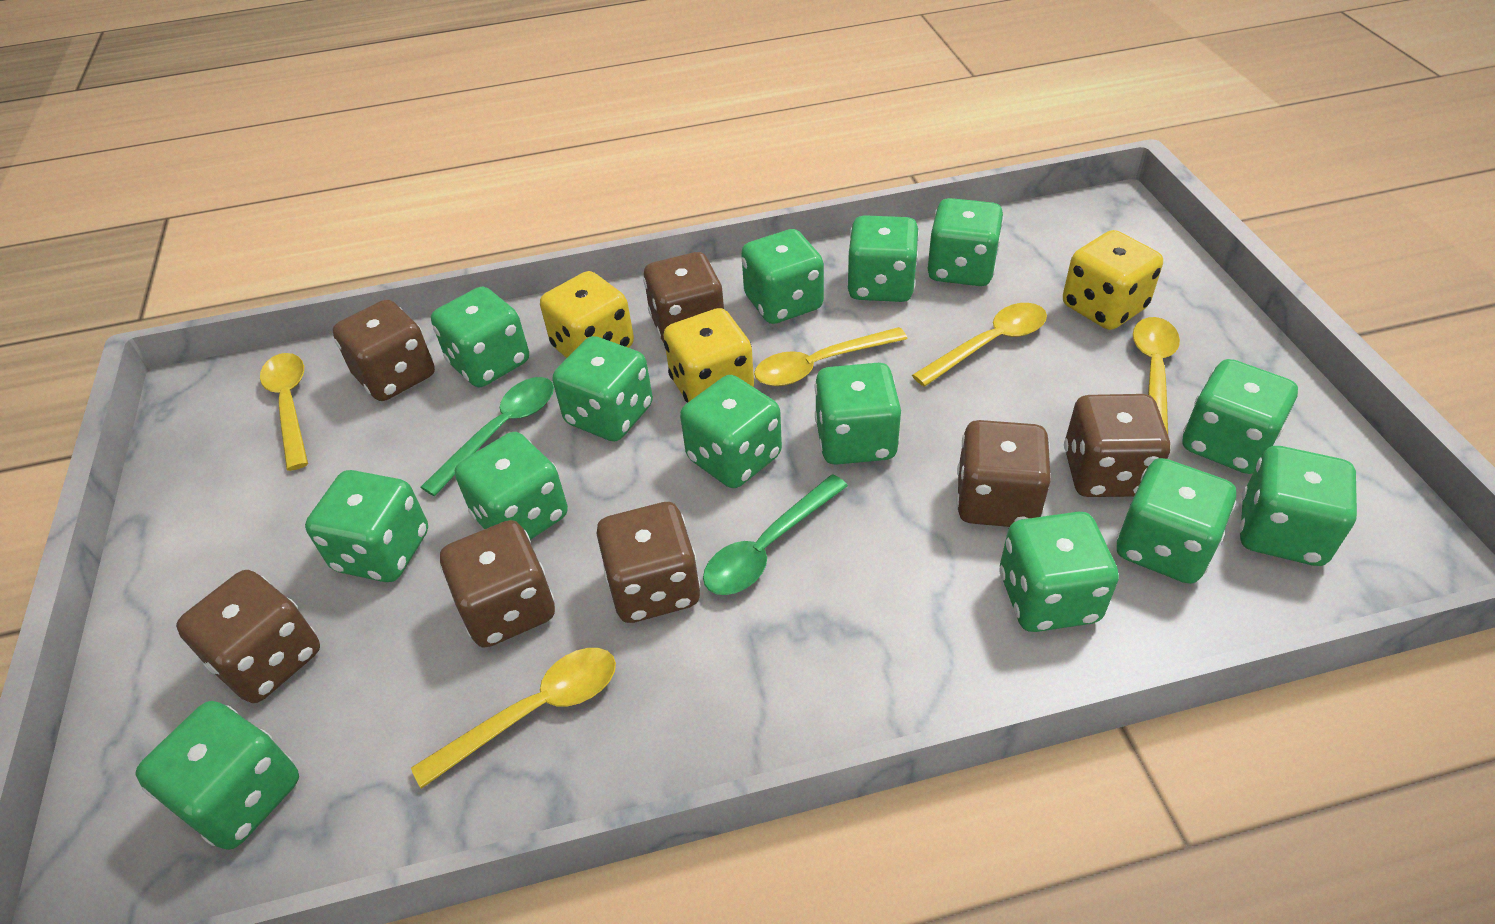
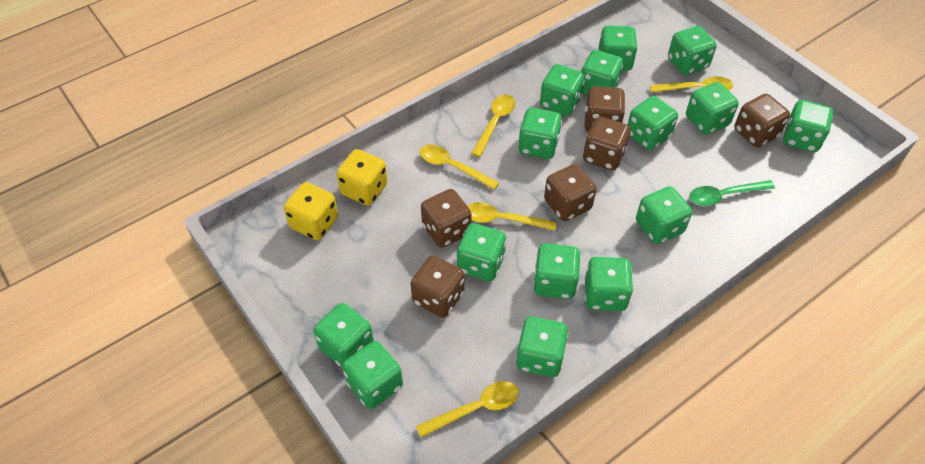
brown dice: 7 -> 6
green dice: 14 -> 15
green spoon: 2 -> 1
yellow dice: 3 -> 2

